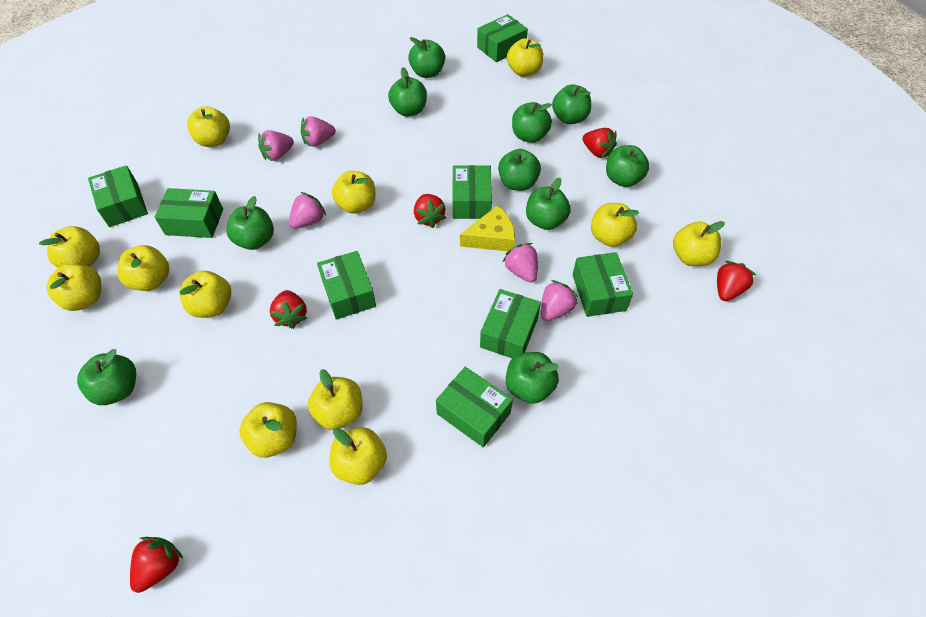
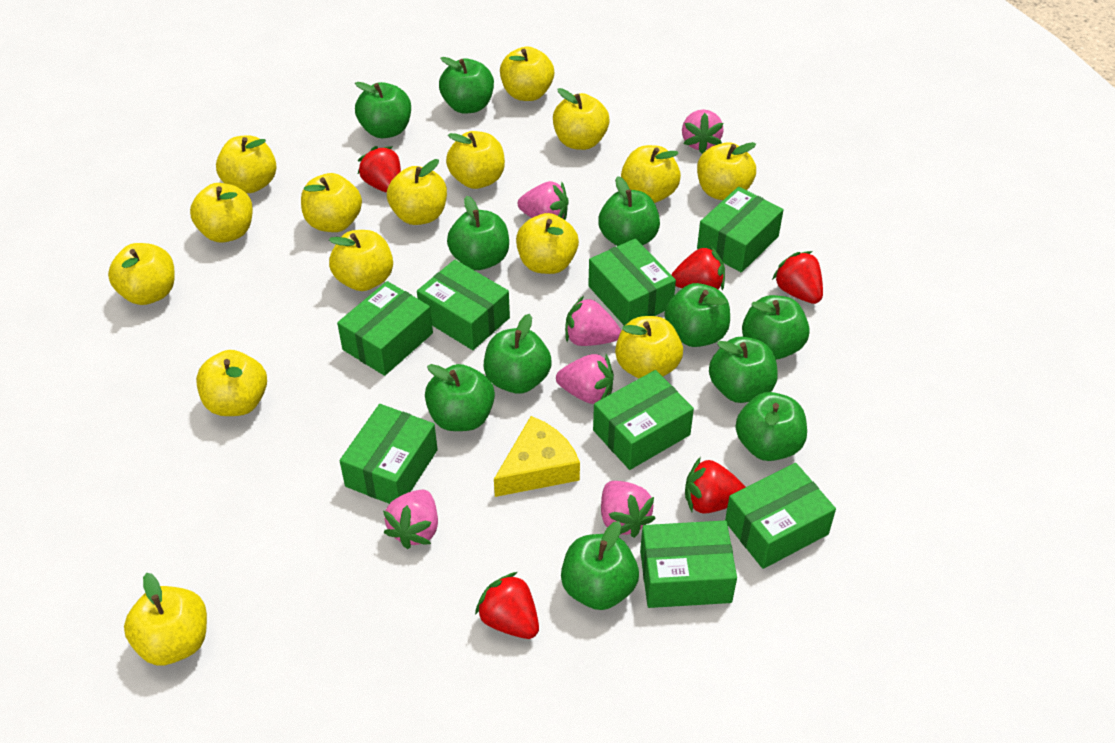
green apple: 10 -> 11
pink strawberry: 5 -> 6
yellow apple: 12 -> 15

